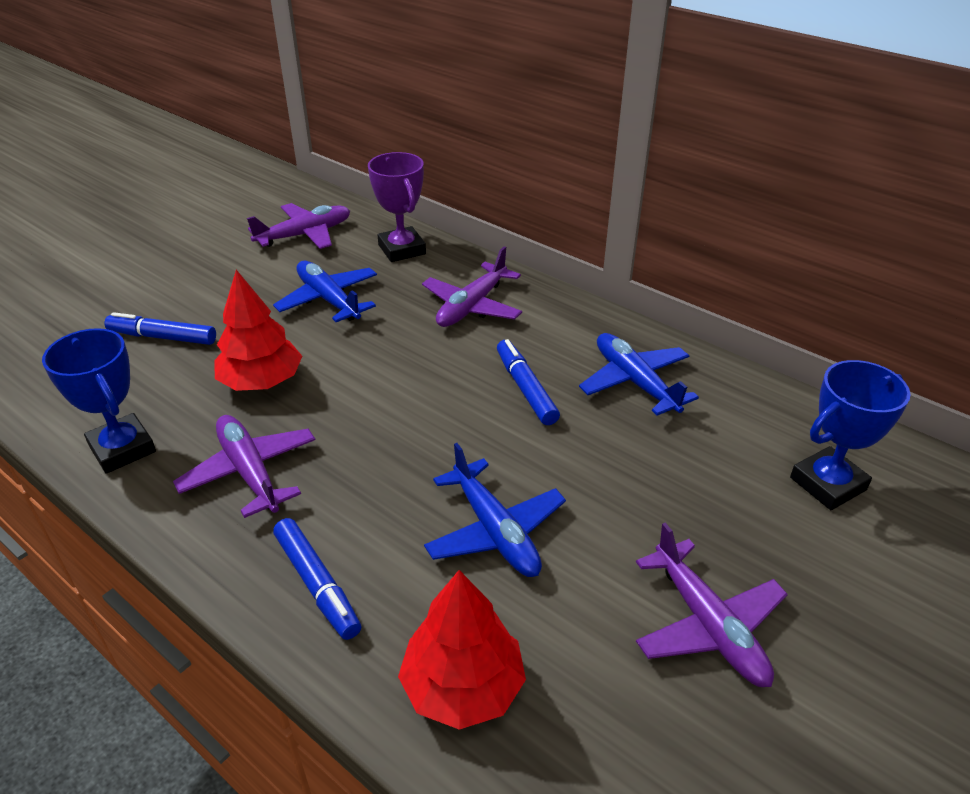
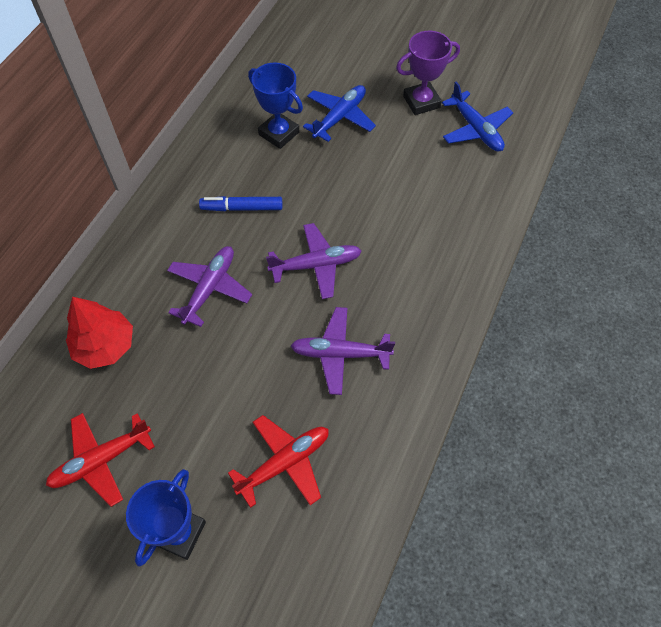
blue marker: 3 -> 1
blue plane: 3 -> 2
purple plane: 4 -> 3
red plane: 0 -> 2
red tree: 2 -> 1

